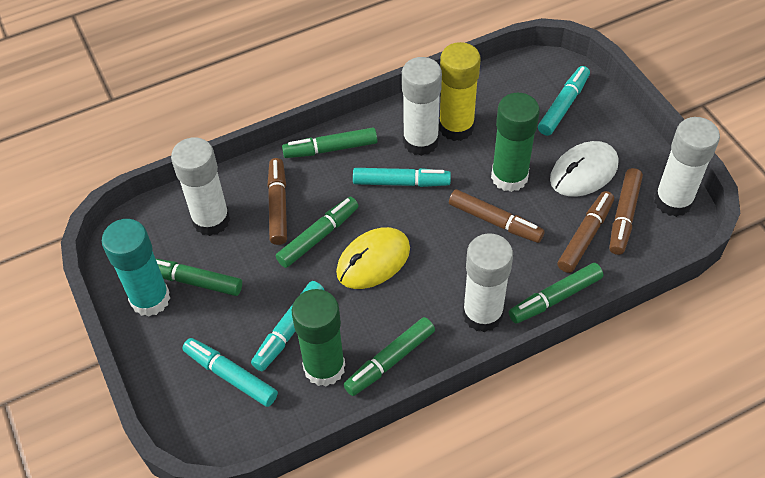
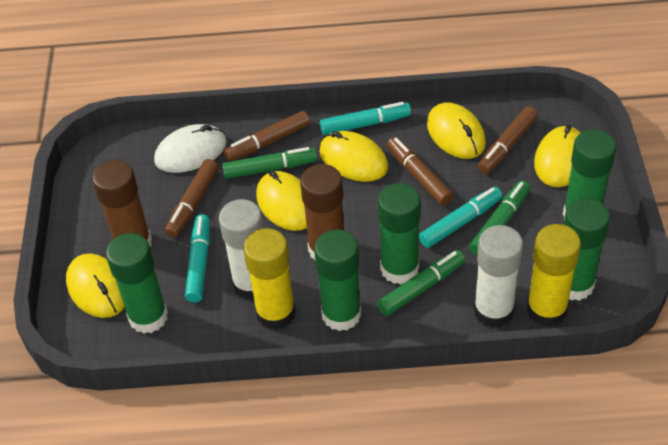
brown glue stick: 0 -> 2
green glue stick: 2 -> 5
green marker: 5 -> 3
turquoise glue stick: 1 -> 0
turquoise marker: 4 -> 3
white glue stick: 4 -> 2
yellow glue stick: 1 -> 2
yellow mouse: 1 -> 5

